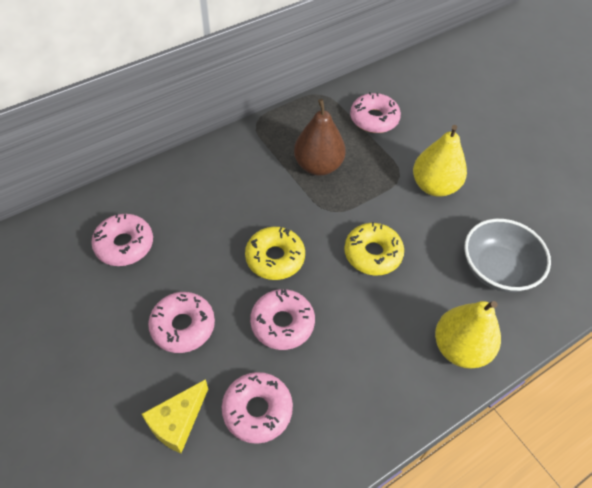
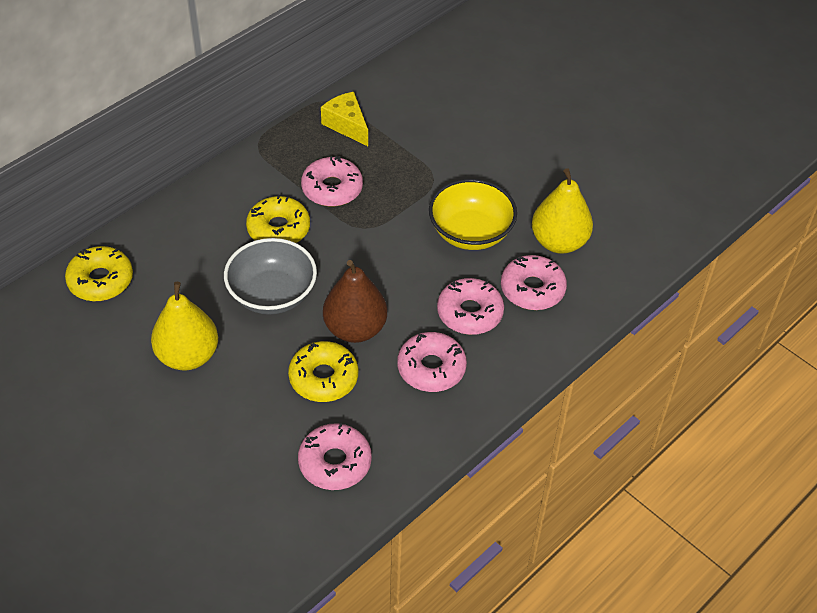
yellow bowl: 0 -> 1
yellow donut: 2 -> 3

